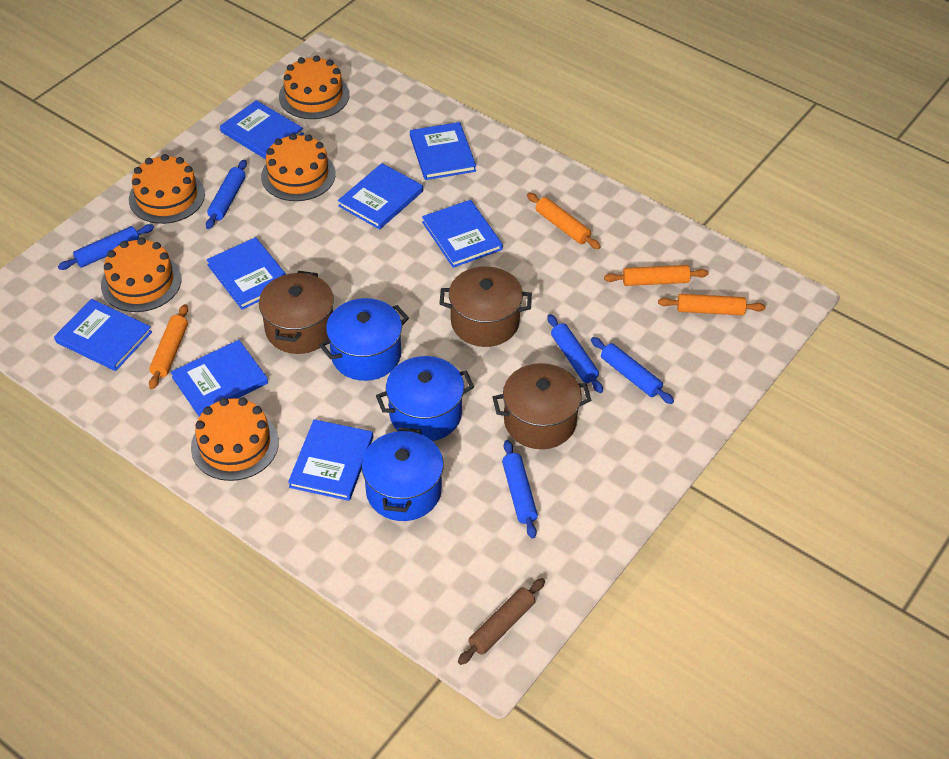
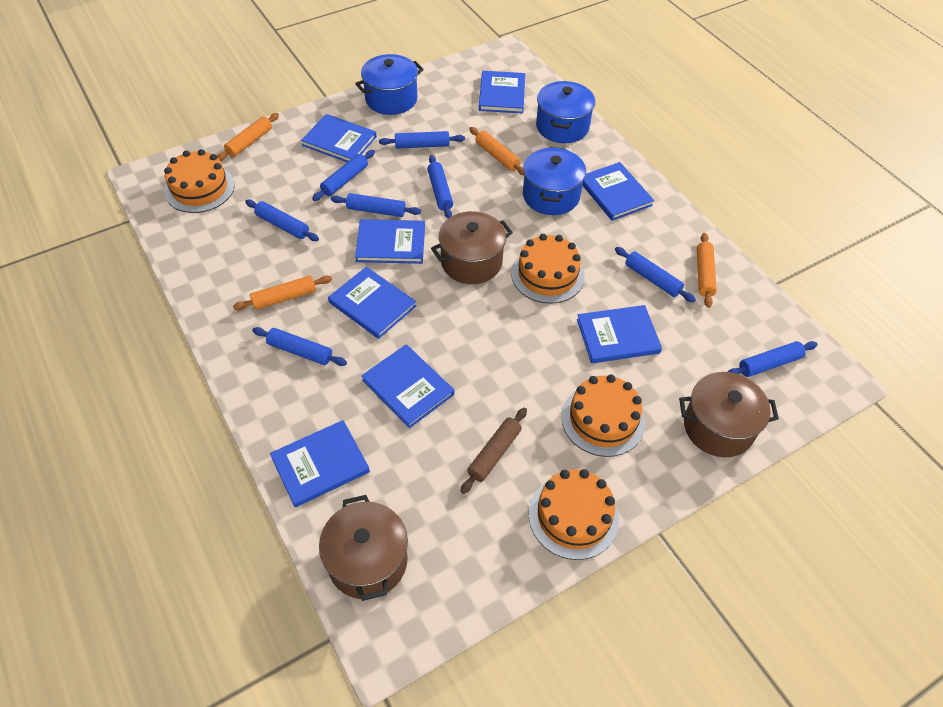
blue rolling pin: 5 -> 8
orange cake: 5 -> 4

